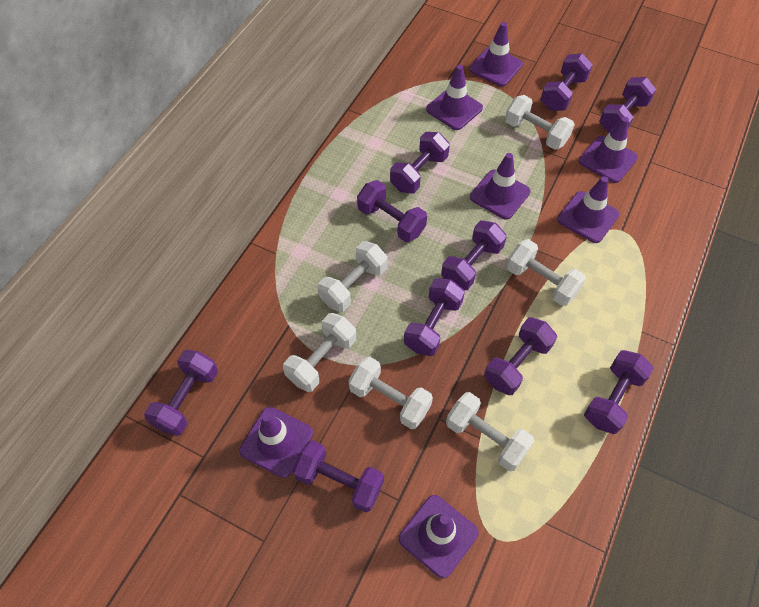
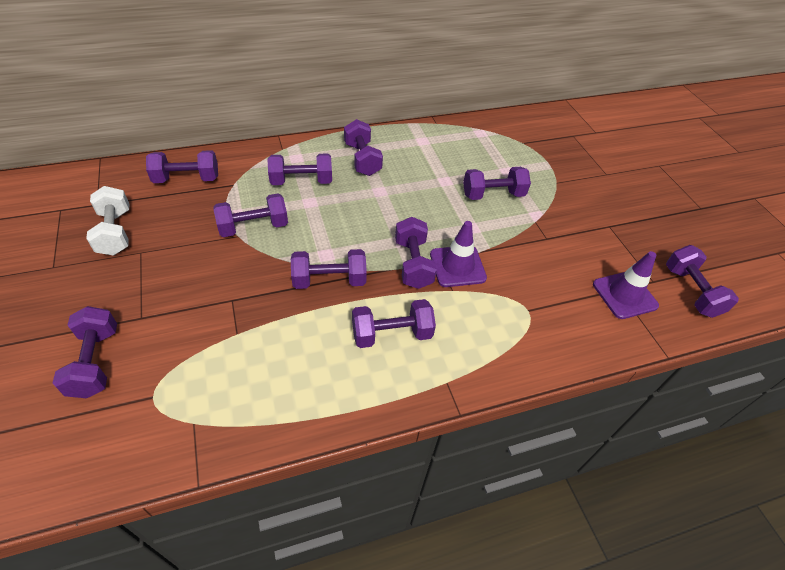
purple traffic cone: 7 -> 2
white dumbbell: 6 -> 1

